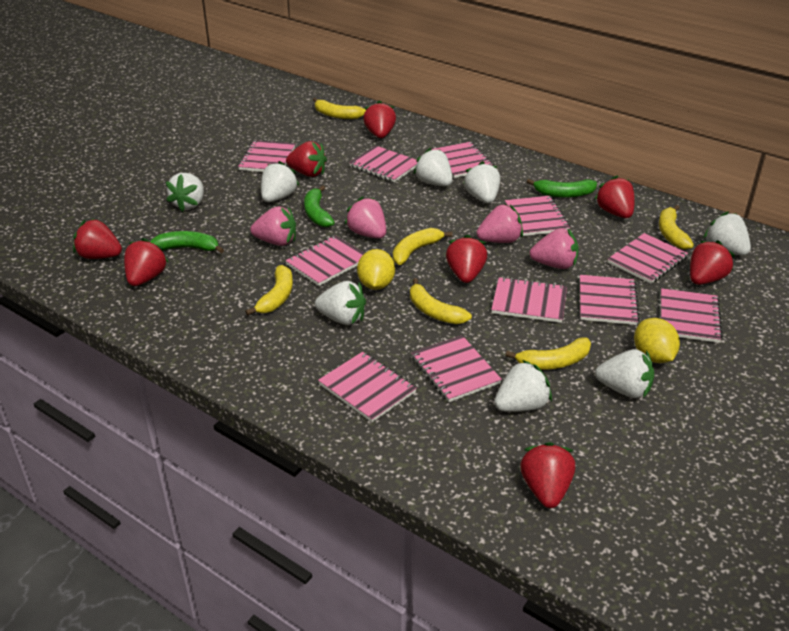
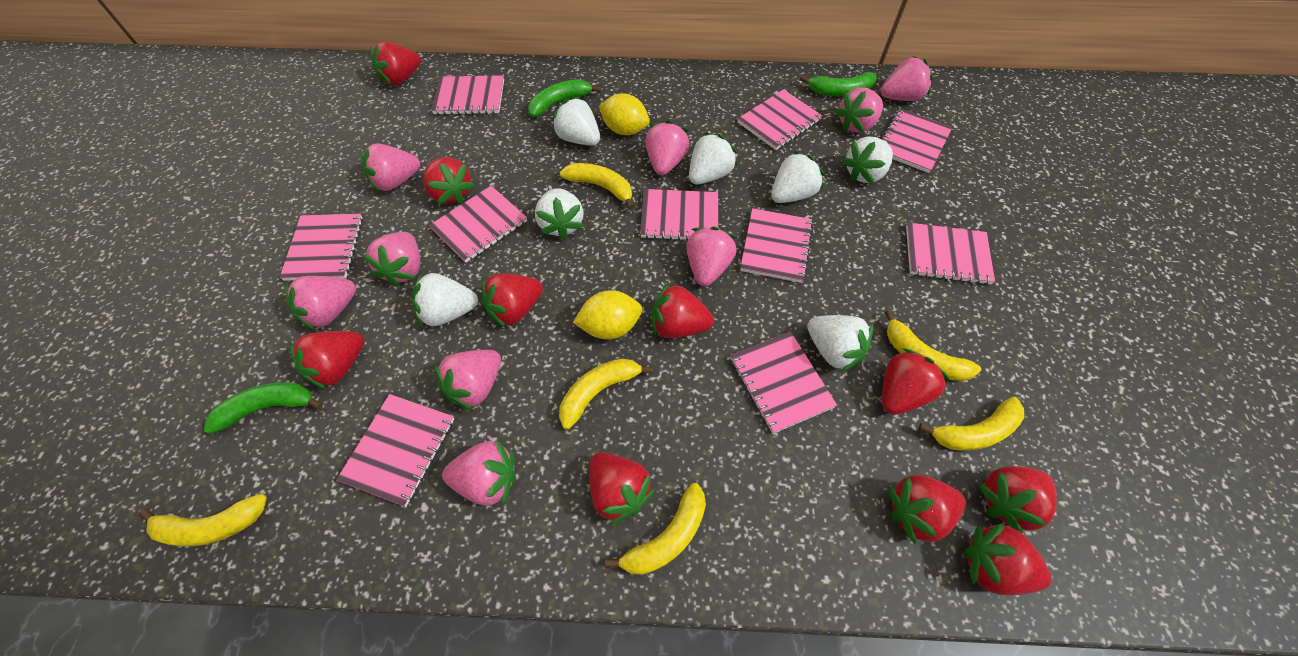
pink notebook: 11 -> 10
pink strawberry: 4 -> 9
red strawberry: 8 -> 10
white strawberry: 8 -> 7

